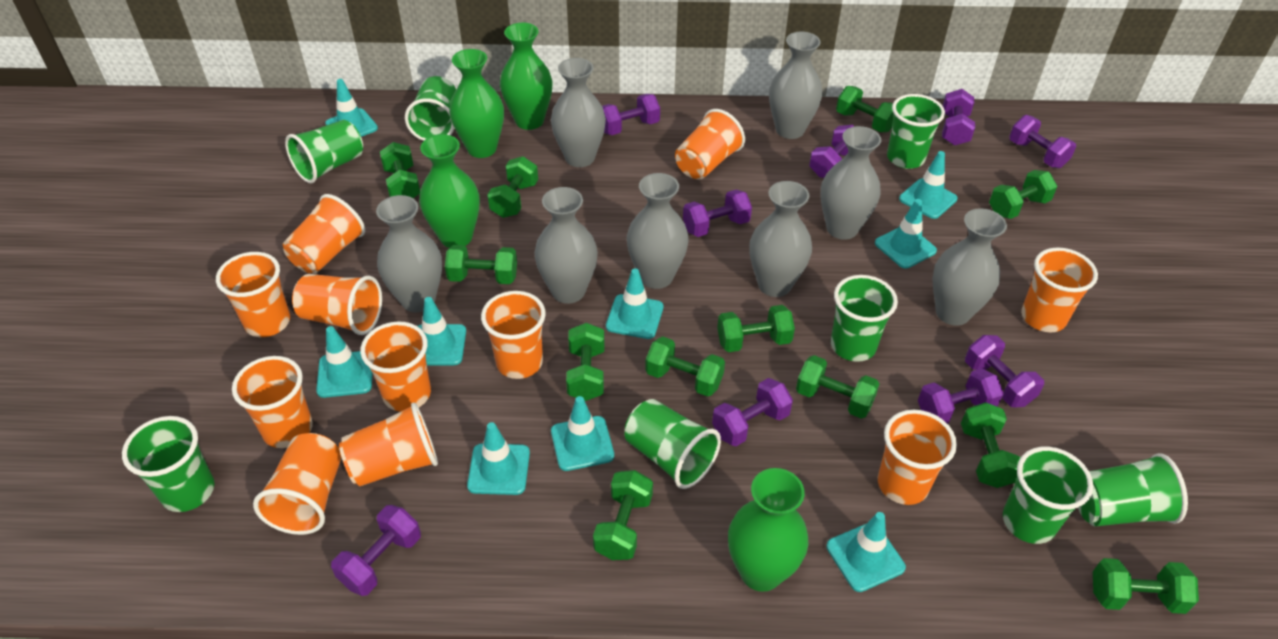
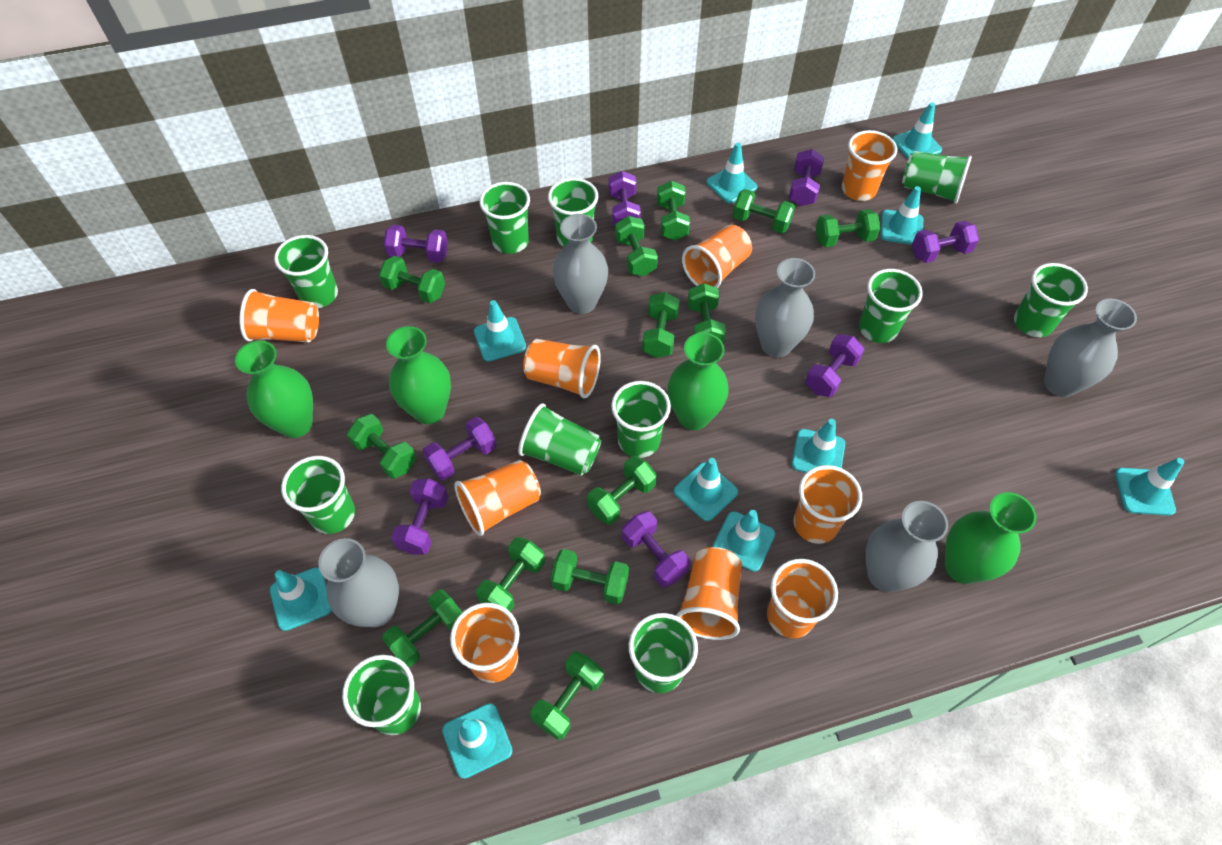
green cup: 8 -> 11
green dumbbell: 12 -> 13
grey vase: 8 -> 5
orange cup: 11 -> 9
purple dumbbell: 9 -> 8
turquoise traffic cone: 9 -> 10

